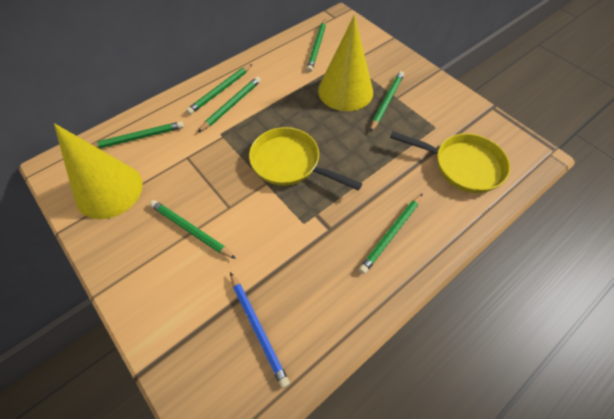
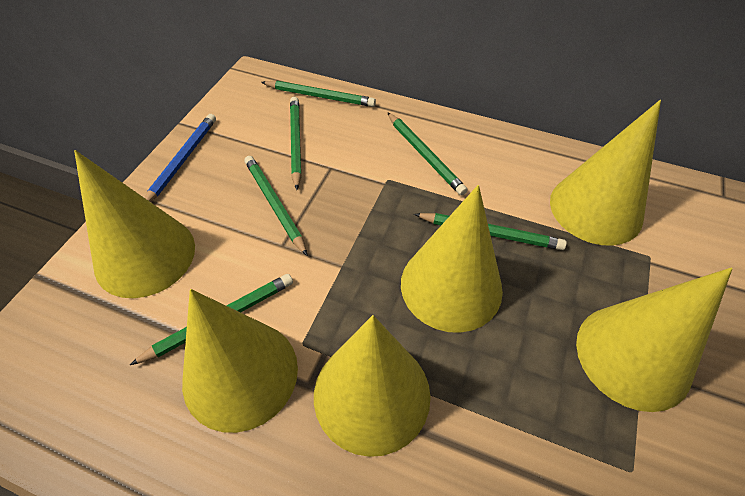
green pencil: 7 -> 6
yellow cone: 2 -> 6
yellow pan: 2 -> 0

